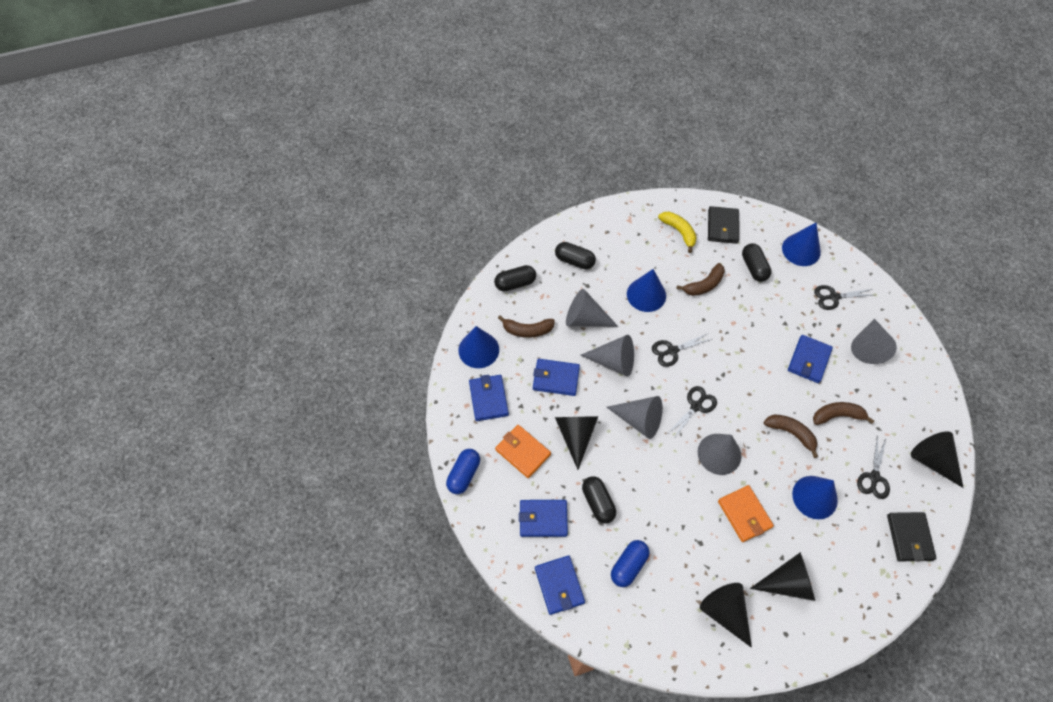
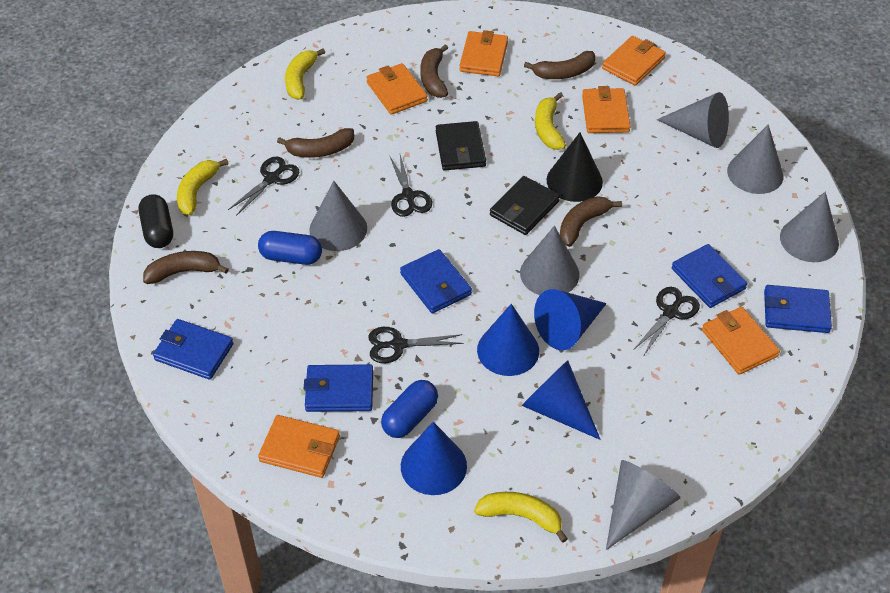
black capsule: 4 -> 1
black cone: 4 -> 1
brown banana: 4 -> 5
grey cone: 5 -> 6
orange wallet: 2 -> 6
yellow banana: 1 -> 4

